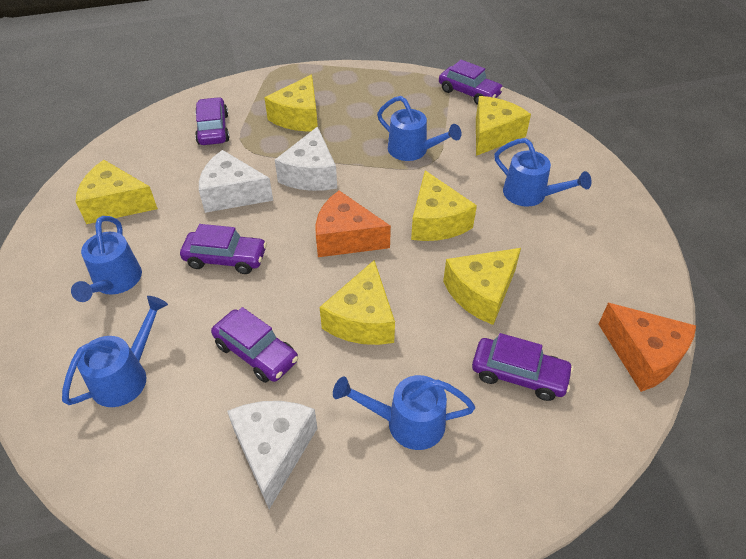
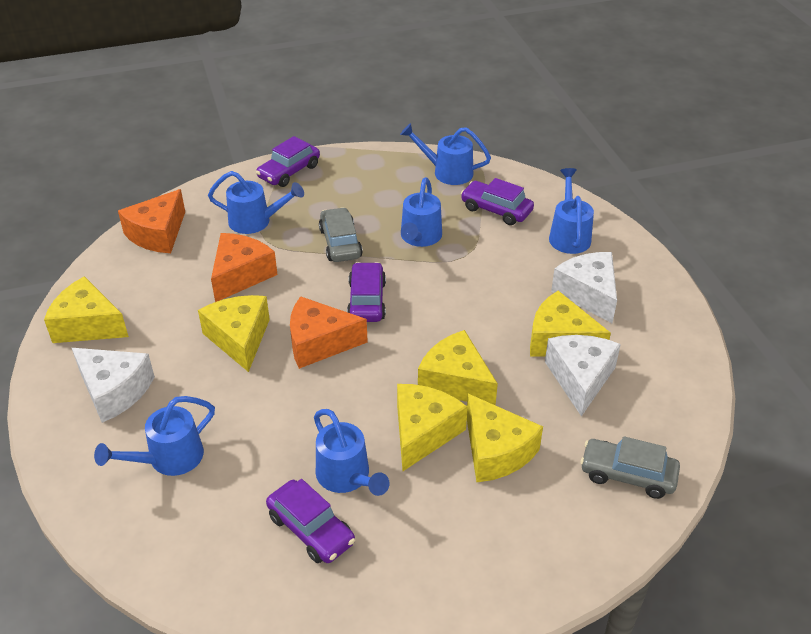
blue watering can: 5 -> 6
grey car: 0 -> 2
orange cheese: 2 -> 3
purple car: 5 -> 4

